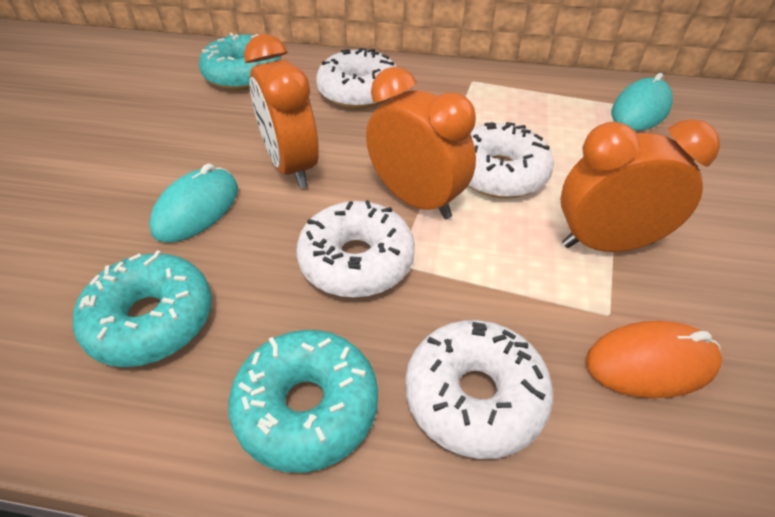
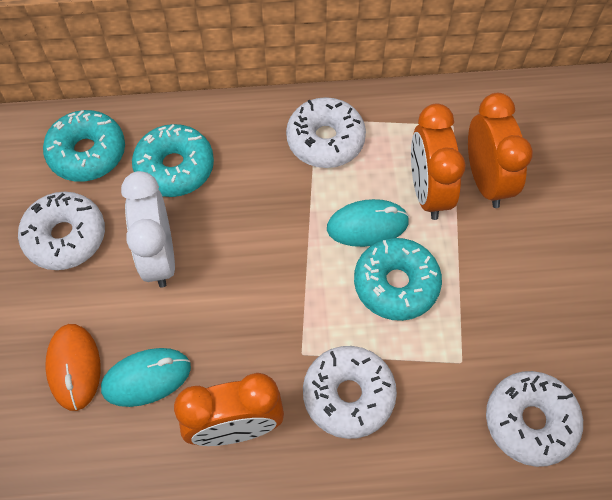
white clock: 0 -> 1

